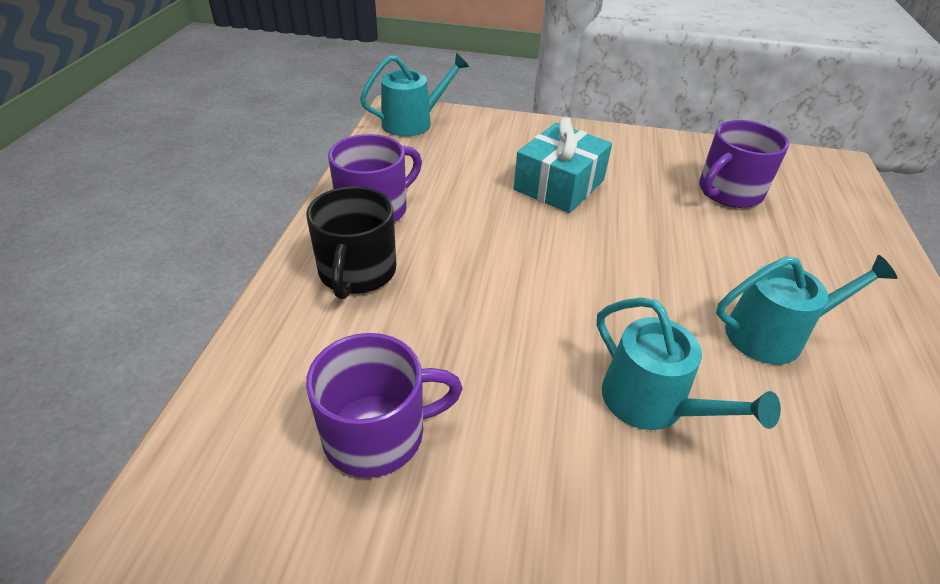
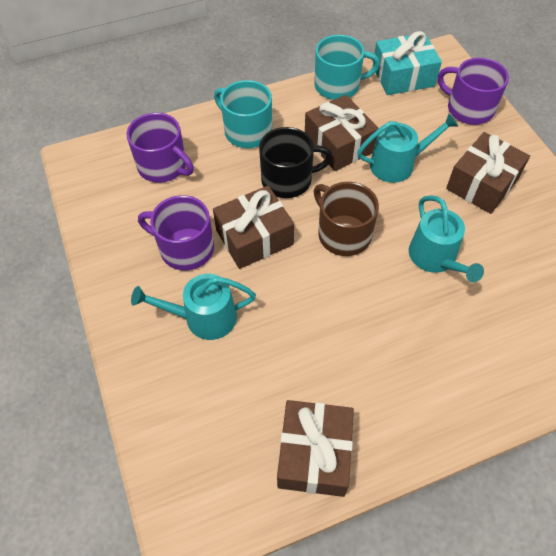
brown gift: 0 -> 4
brown mug: 0 -> 1
turquoise mug: 0 -> 2

